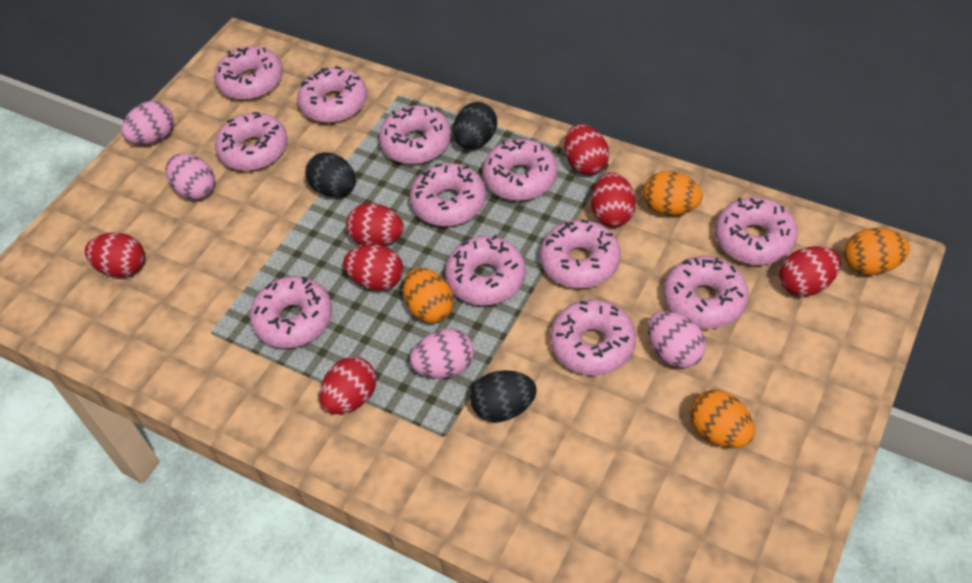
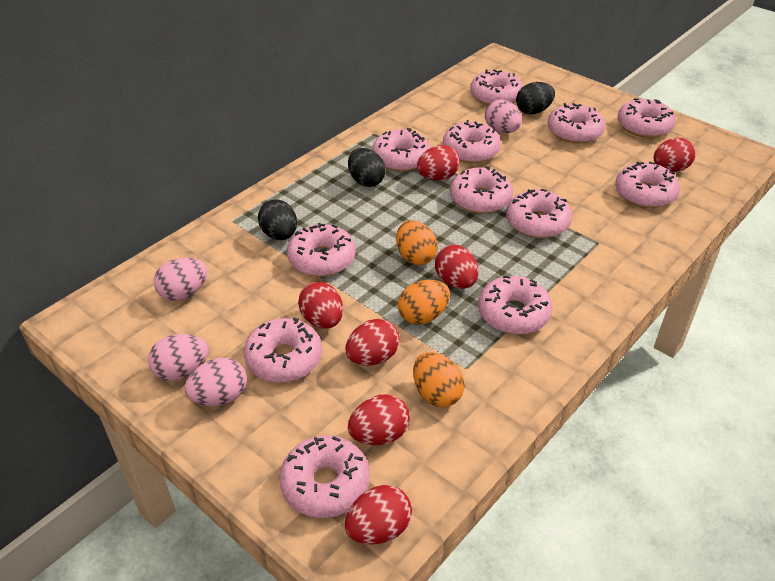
orange egg: 4 -> 3

